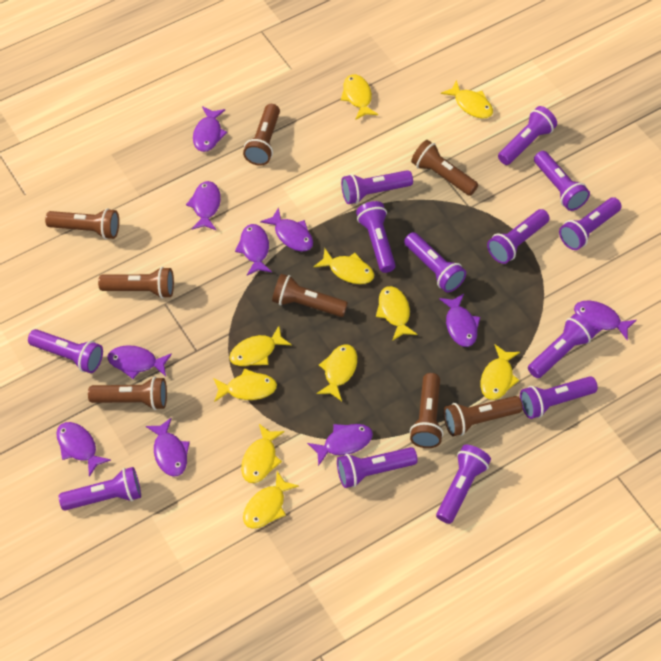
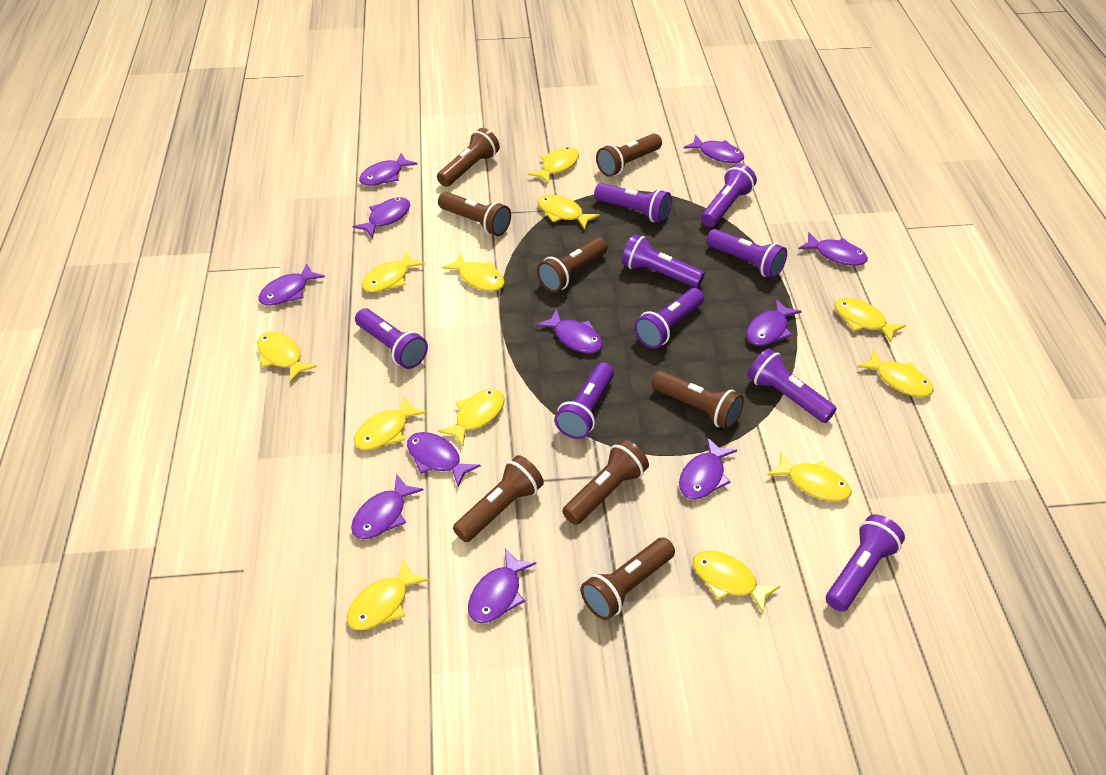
purple fish: 10 -> 11
purple flashlight: 13 -> 9
yellow fish: 10 -> 12

